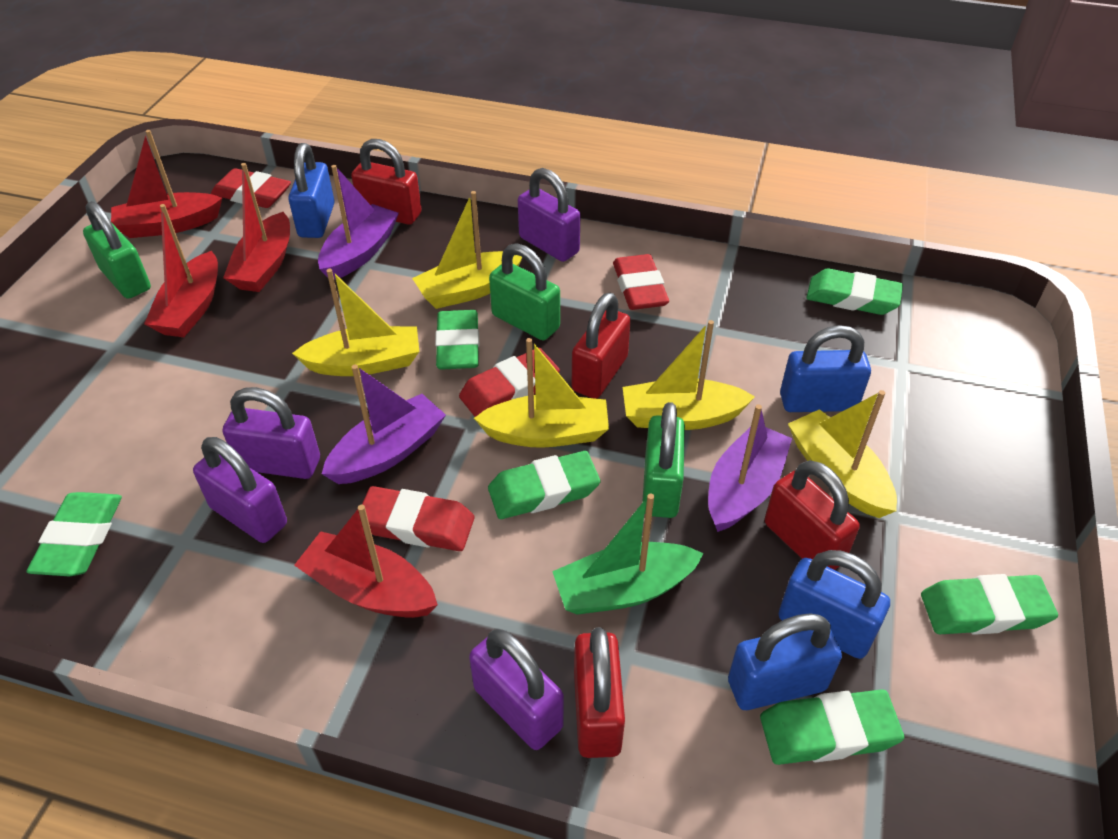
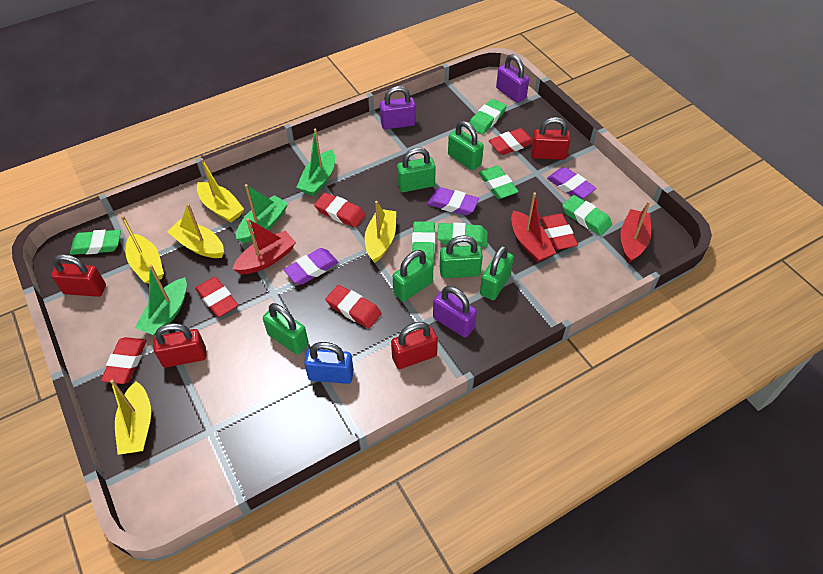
blue padlock: 4 -> 1
green boat: 1 -> 3
green padlock: 3 -> 6
purple boat: 3 -> 0
purple eraser: 0 -> 3
purple padlock: 4 -> 3
red boat: 4 -> 3
red eraser: 4 -> 6

